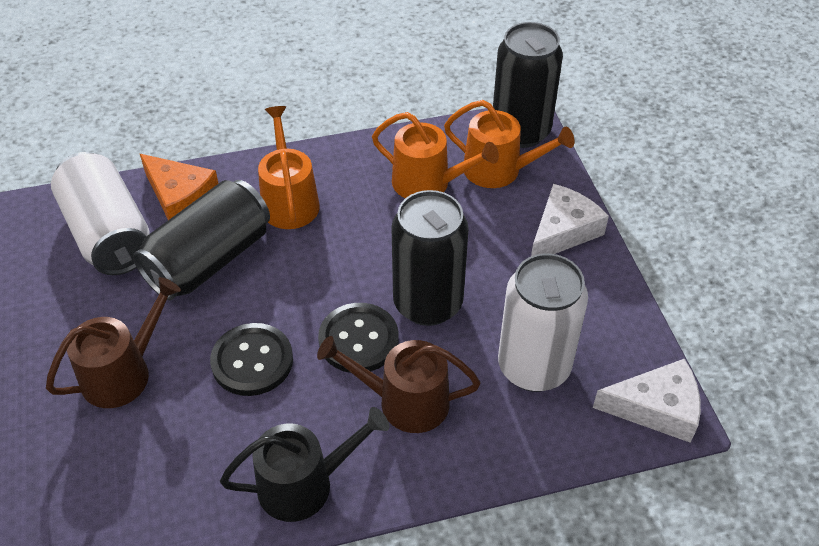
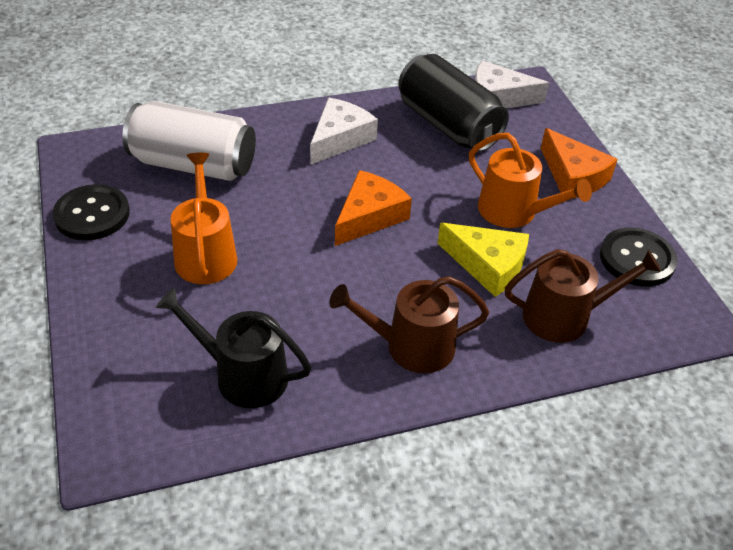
black can: 3 -> 1
orange cheese: 1 -> 2
orange watering can: 3 -> 2
white can: 2 -> 1
yellow cheese: 0 -> 1

